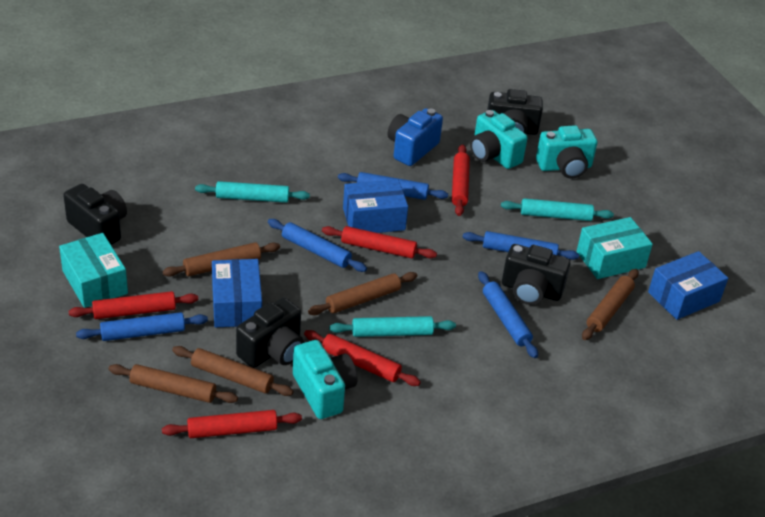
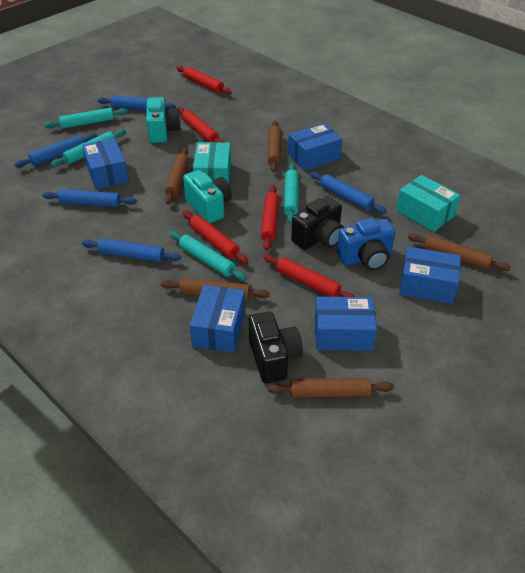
black camera: 4 -> 2
blue box: 3 -> 5
turquoise camera: 3 -> 2
turquoise rolling pin: 3 -> 4

